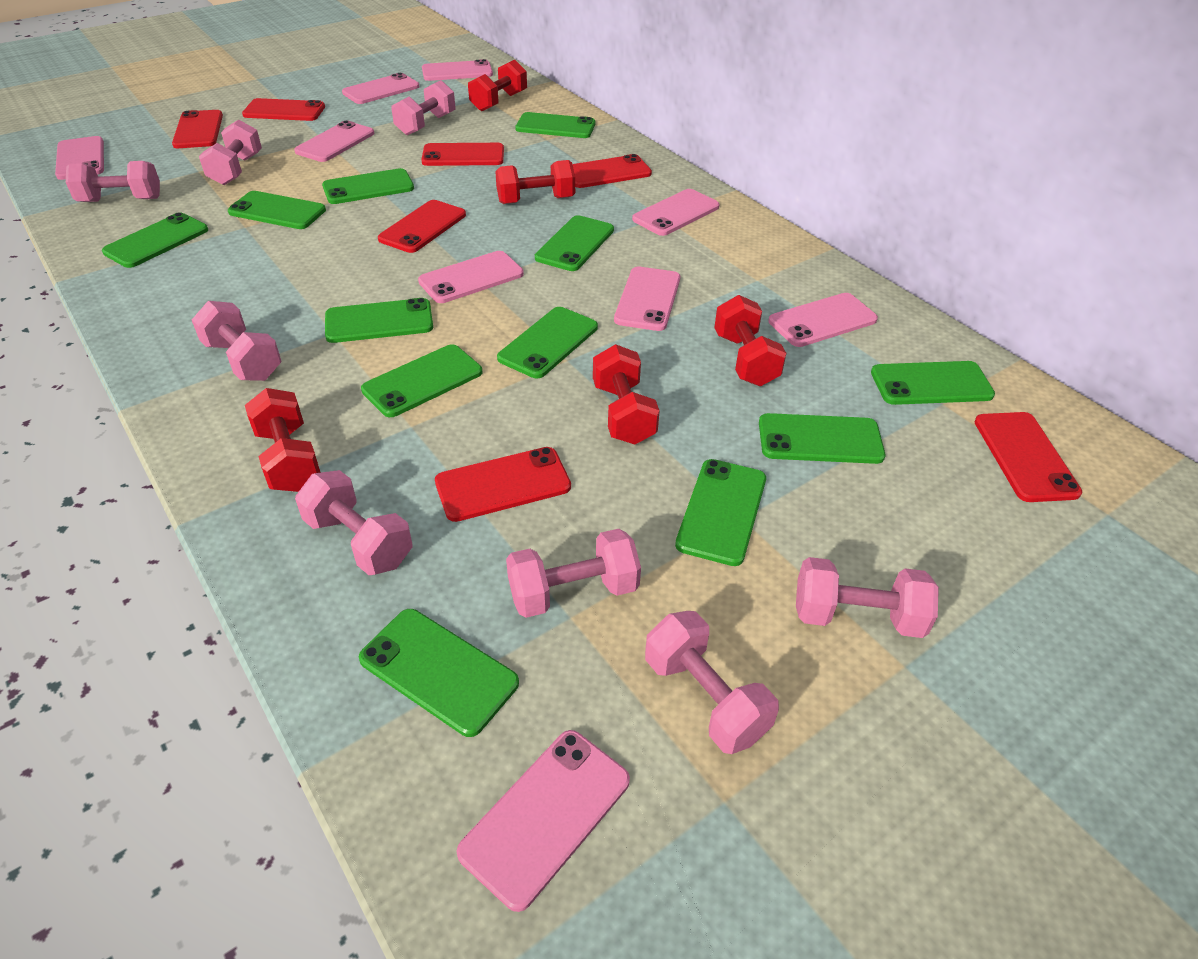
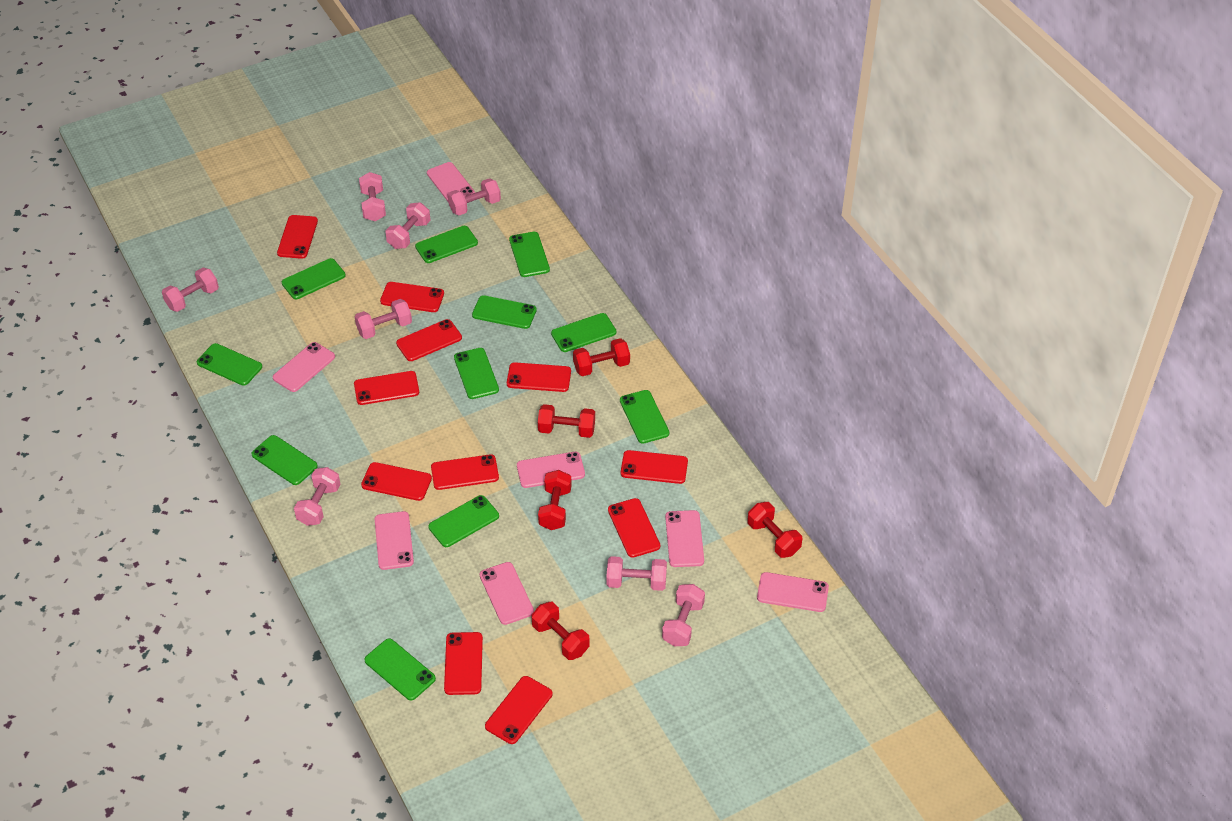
green phone: 12 -> 11
pink phone: 9 -> 7
red phone: 7 -> 11

